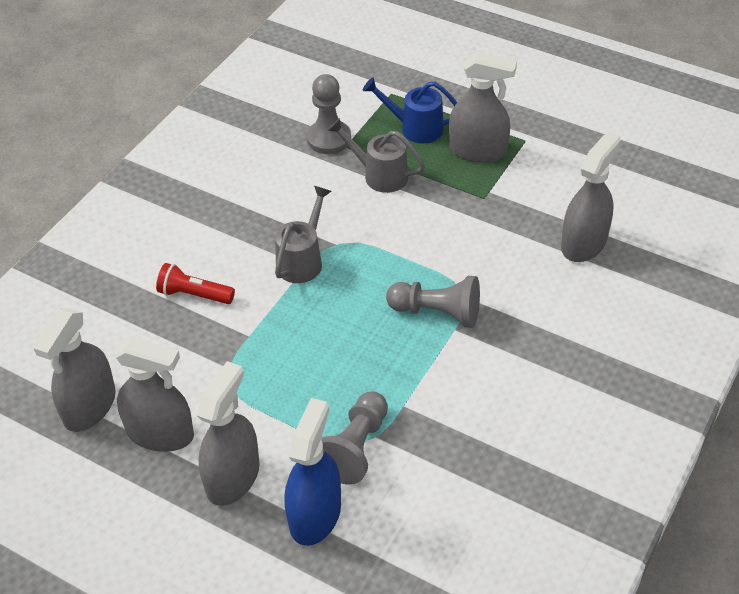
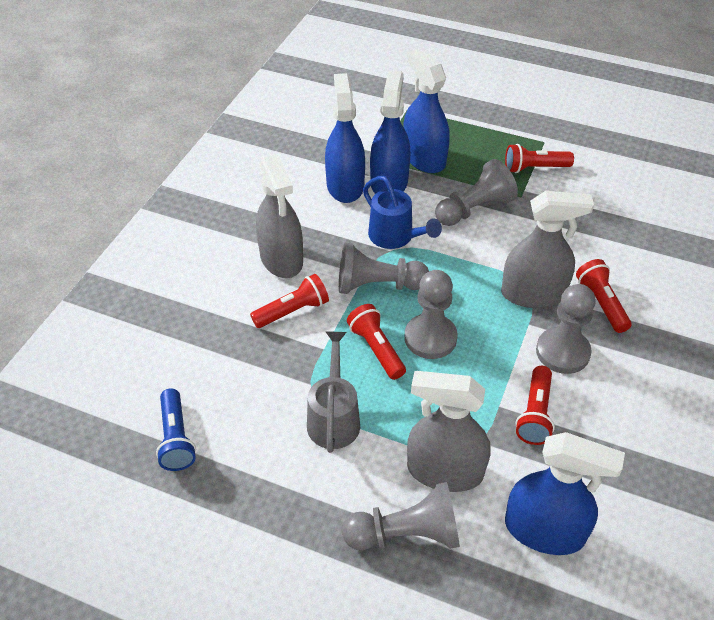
blue flashlight: 0 -> 1
blue spray bottle: 1 -> 4
grey pawn: 3 -> 5
grey spray bottle: 5 -> 3
grey watering can: 2 -> 1
red flashlight: 1 -> 5

